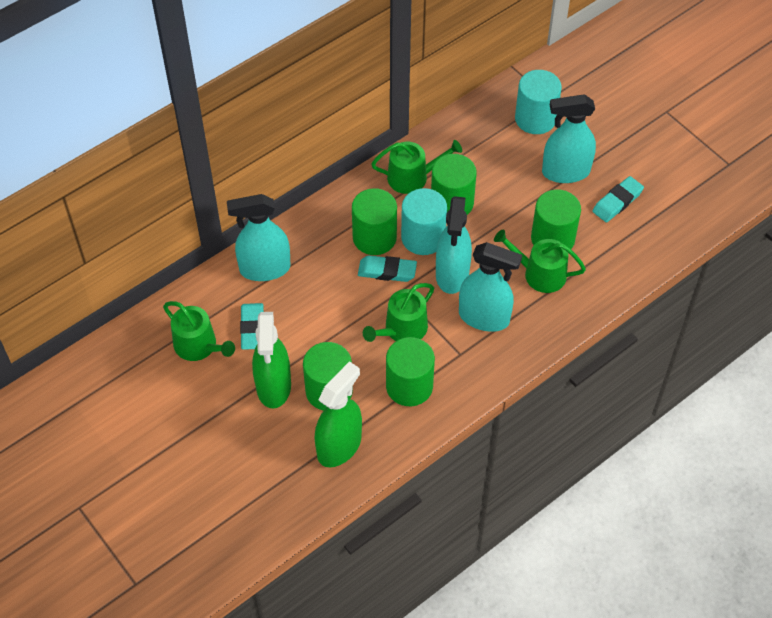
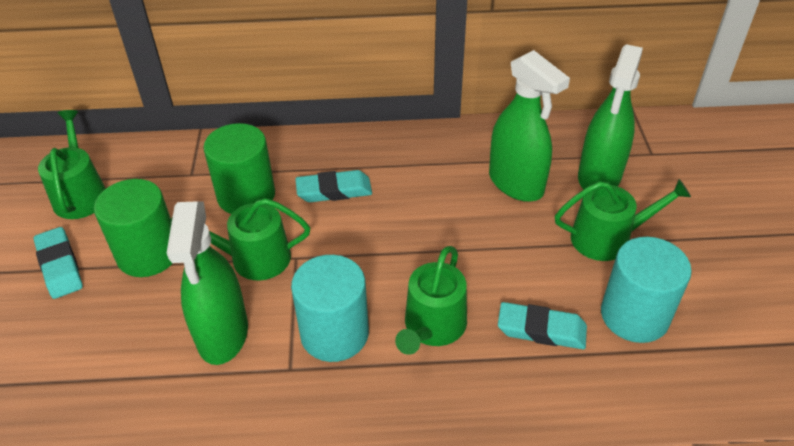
green cylinder: 5 -> 2
green spray bottle: 2 -> 3
turquoise spray bottle: 4 -> 0

